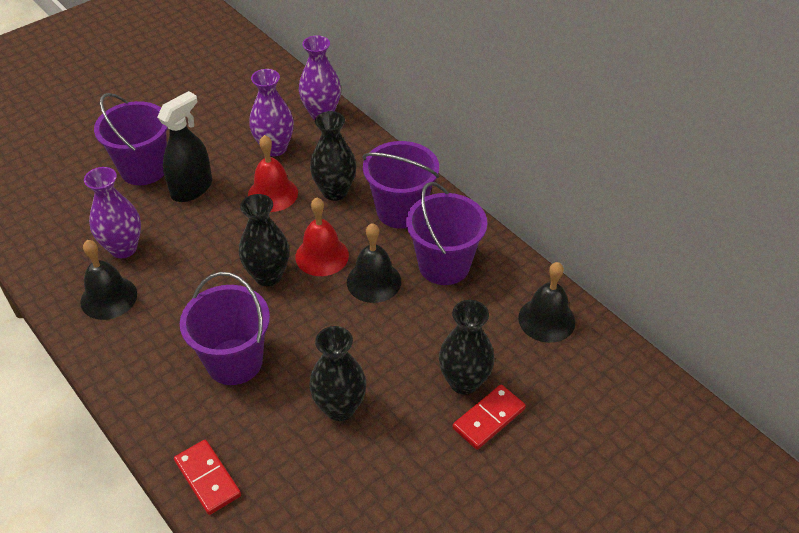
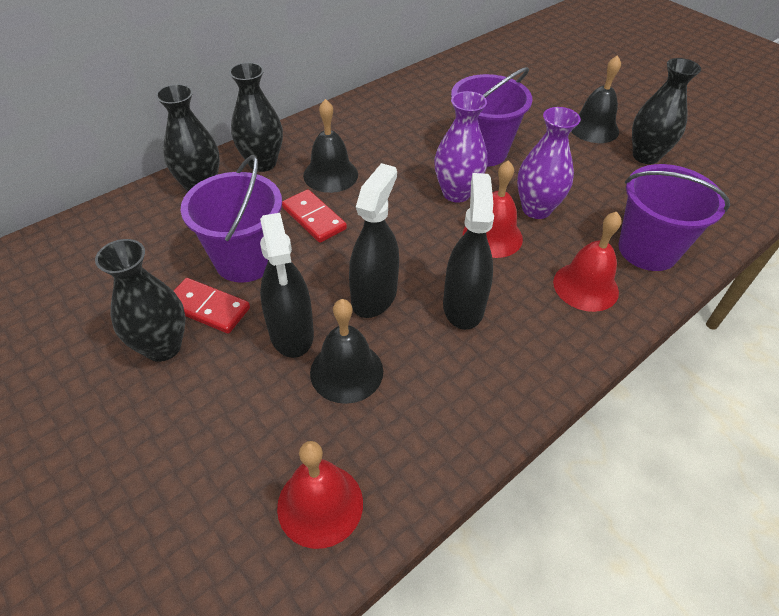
black spray bottle: 1 -> 3
purple bucket: 4 -> 3
purple vase: 3 -> 2
red bell: 2 -> 3

